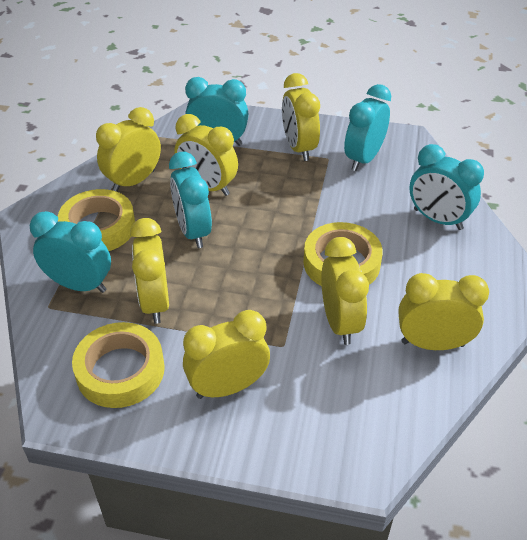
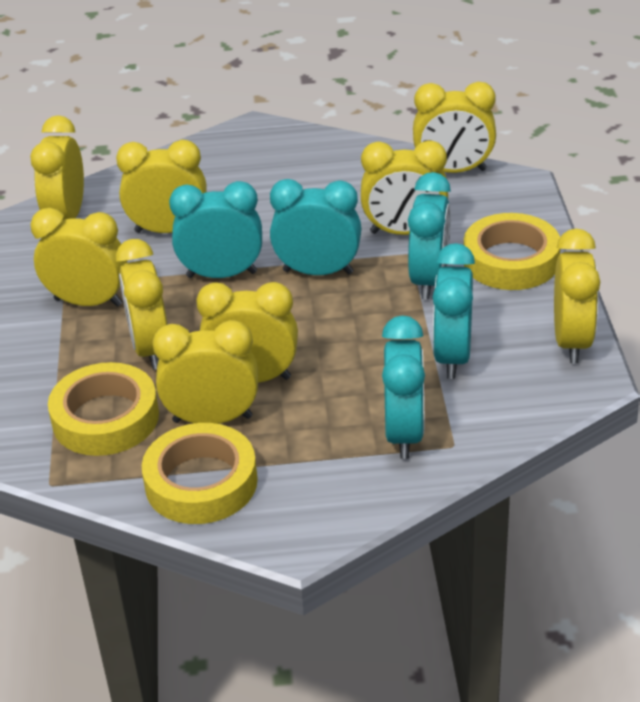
yellow clock: 7 -> 9

